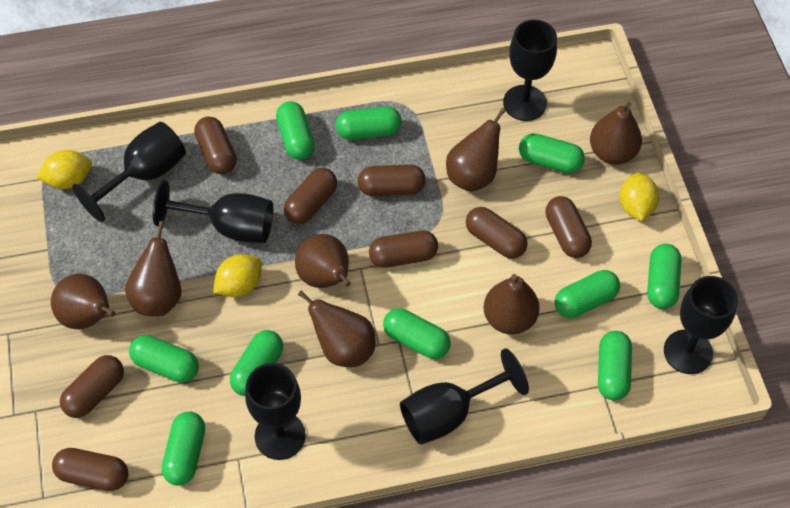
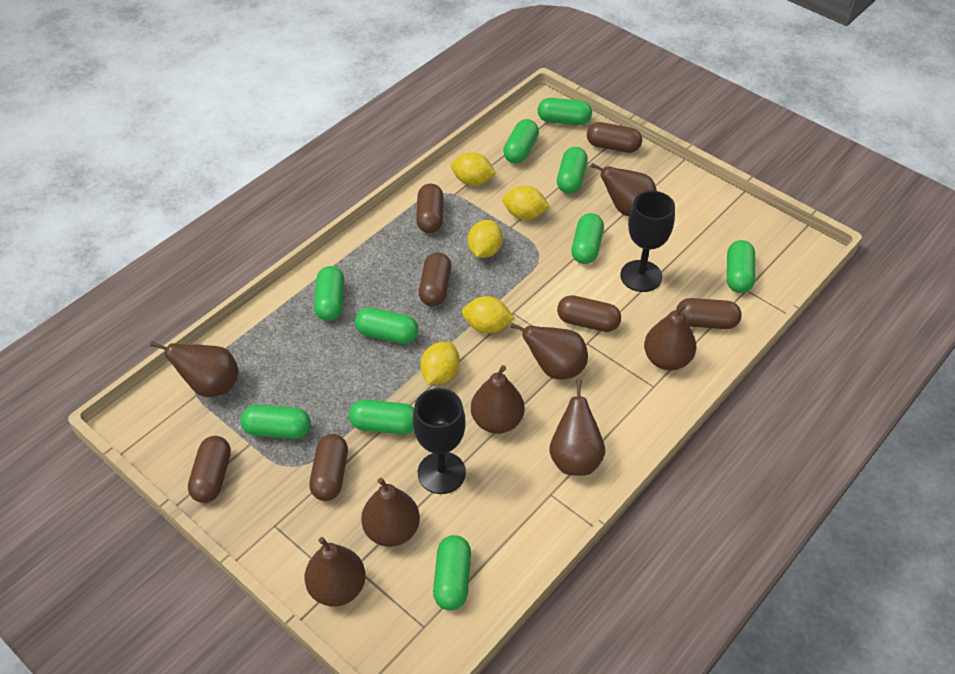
black goblet: 6 -> 2
brown capsule: 8 -> 7
brown pear: 7 -> 8
yellow lemon: 3 -> 5

